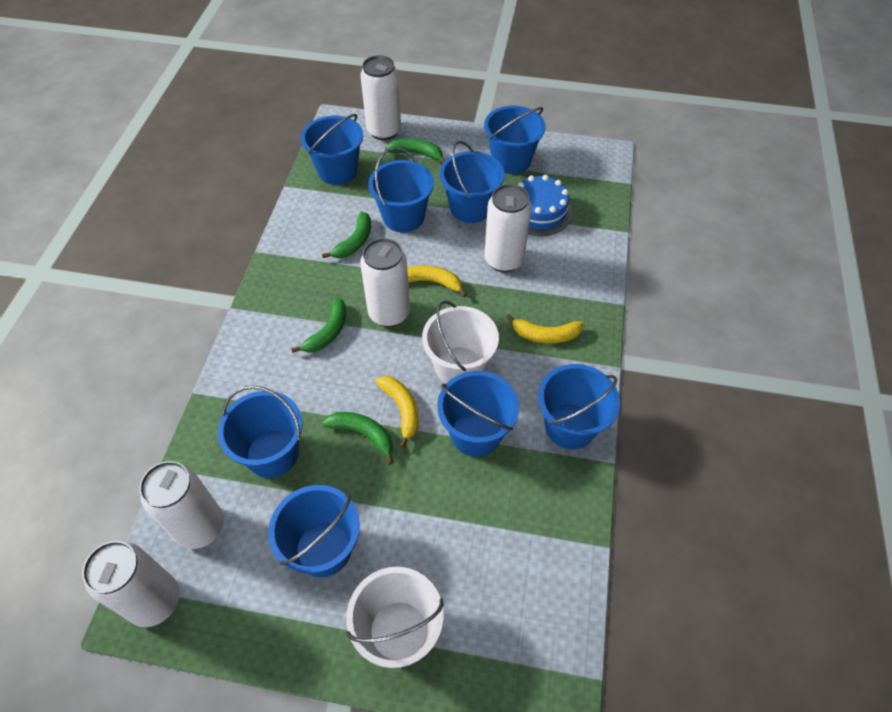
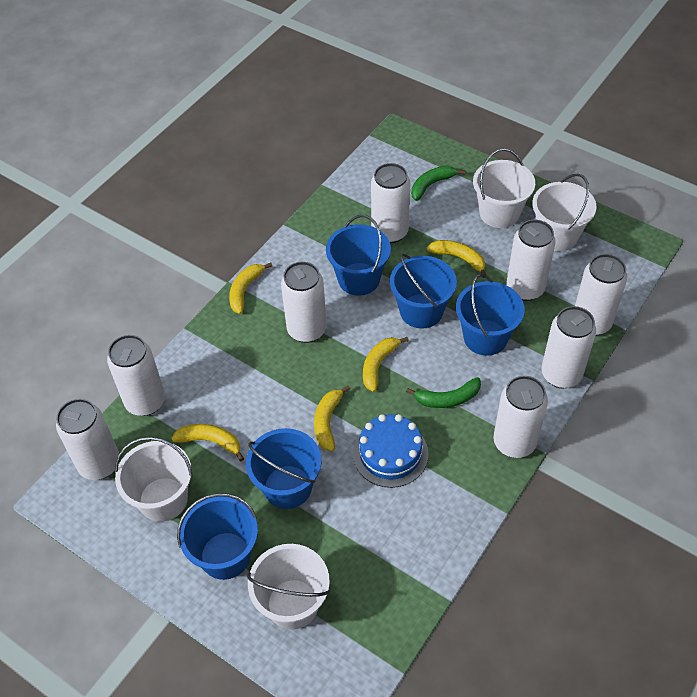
blue bucket: 8 -> 5
green banana: 4 -> 2
white bucket: 2 -> 4
white can: 5 -> 8
yellow banana: 3 -> 5

